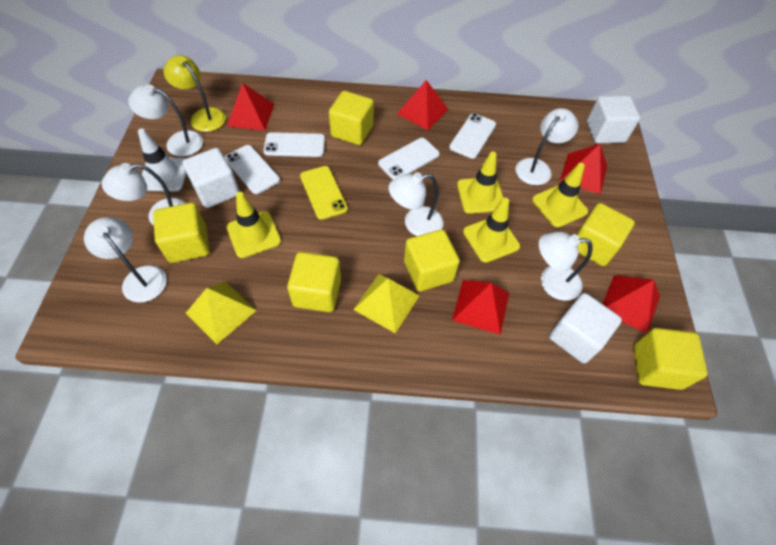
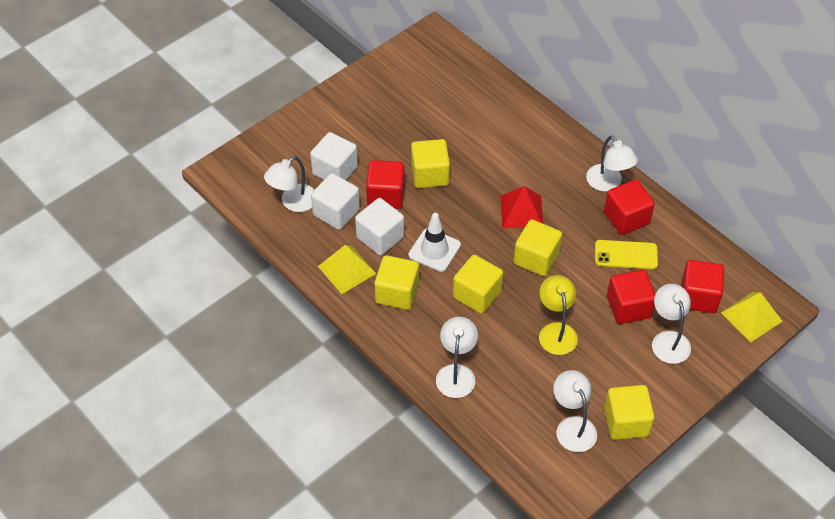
red cube: 0 -> 4
red pyramid: 5 -> 1
white lamp: 6 -> 5
white phone: 4 -> 0
yellow cube: 6 -> 5
yellow traffic cone: 4 -> 0

